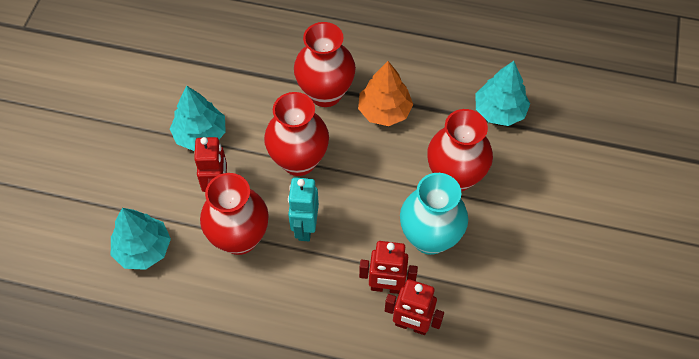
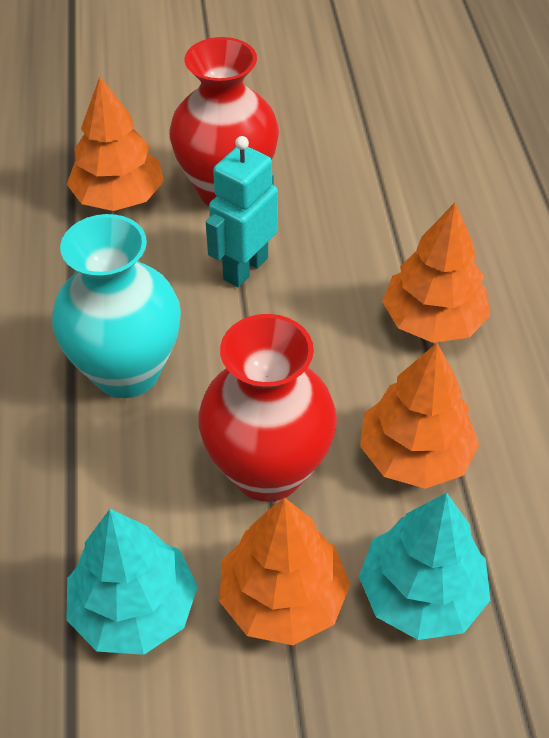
orange tree: 1 -> 4
red robot: 3 -> 0
red vase: 4 -> 2
turquoise tree: 3 -> 2

